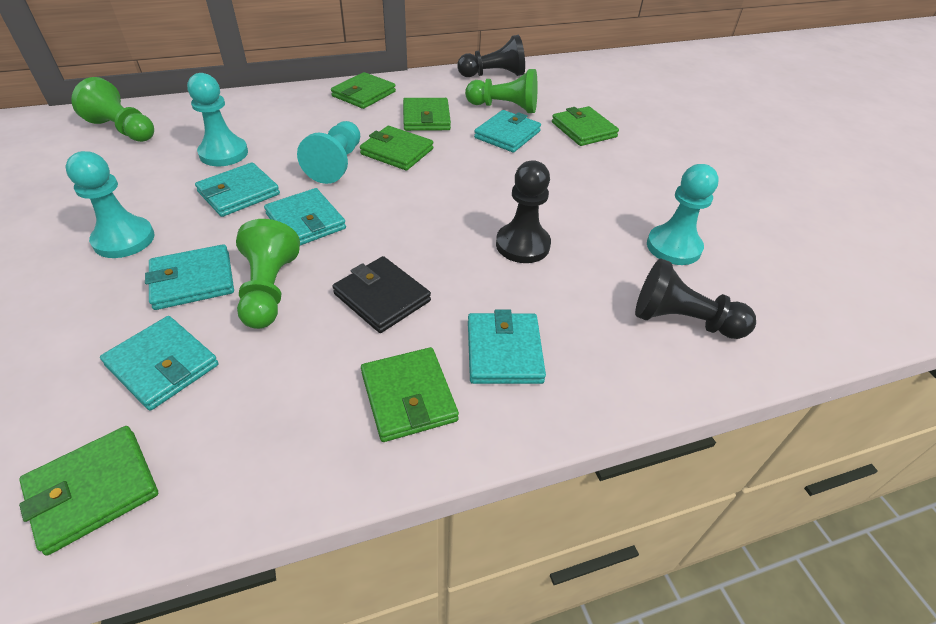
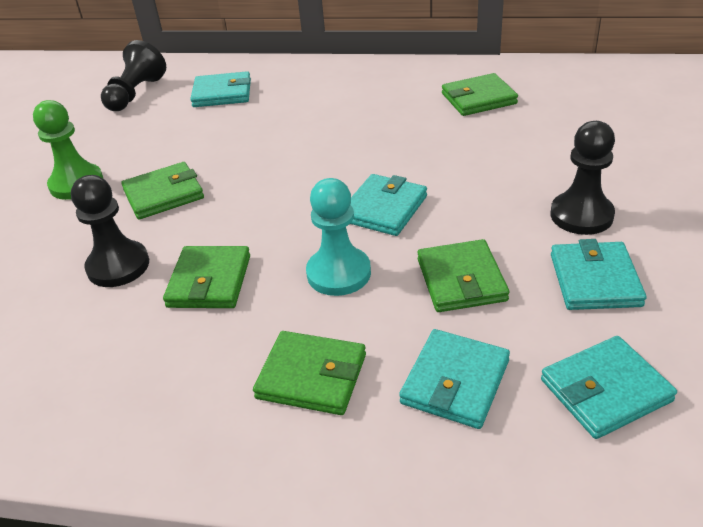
black wallet: 1 -> 0
green pawn: 3 -> 1
green wallet: 6 -> 5
turquoise pawn: 4 -> 1
turquoise wallet: 6 -> 5

